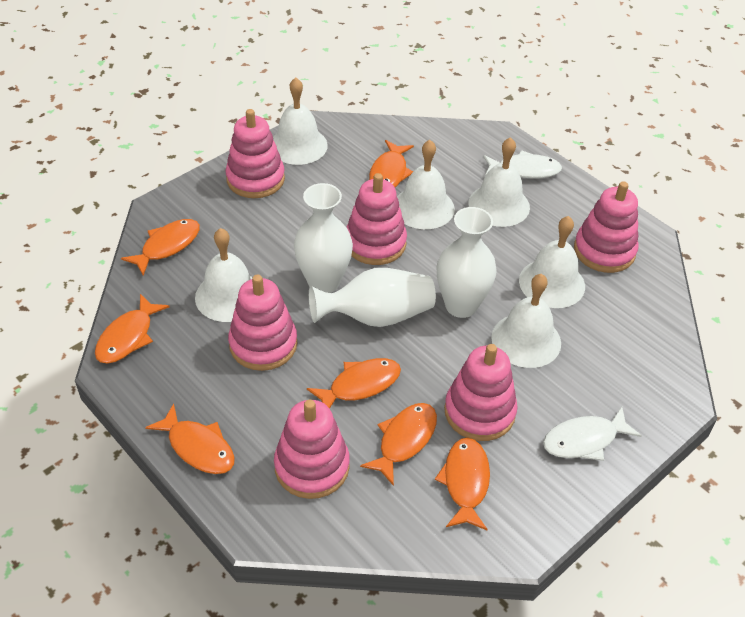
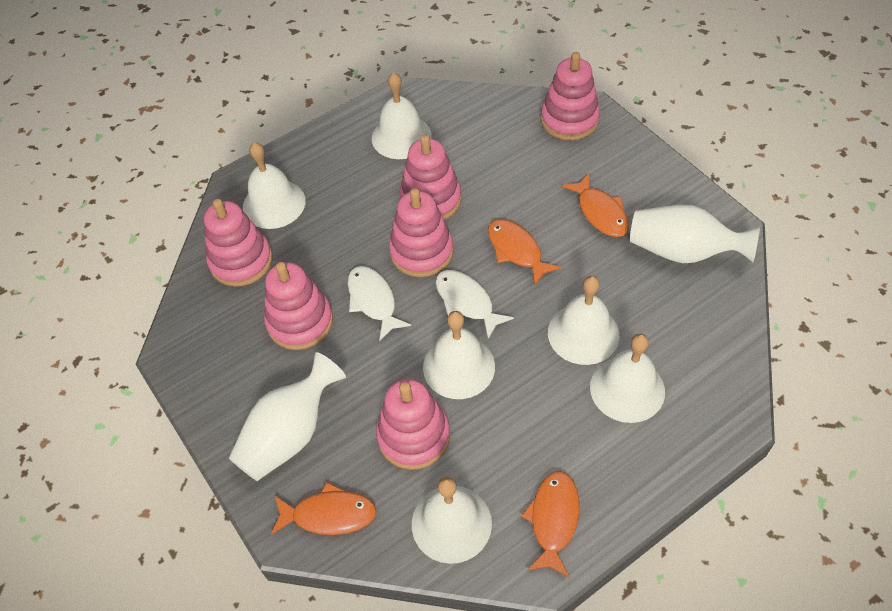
orange fish: 7 -> 4
white vase: 3 -> 2

